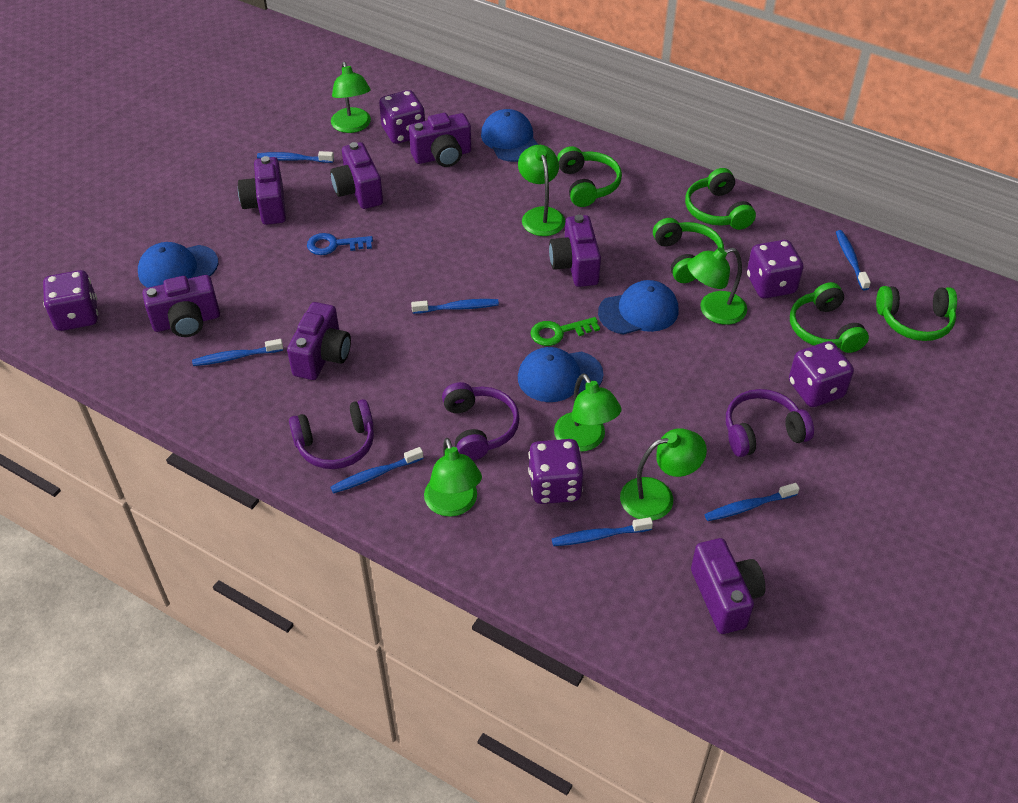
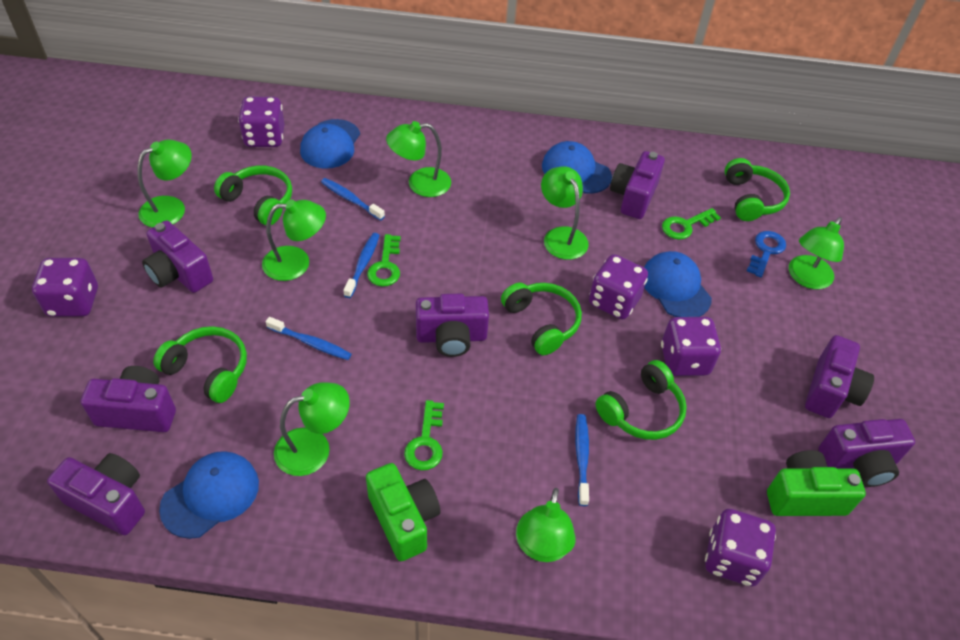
blue toothbrush: 7 -> 4
green camera: 0 -> 2
green key: 1 -> 3
green lamp: 6 -> 7
purple headphones: 3 -> 0

